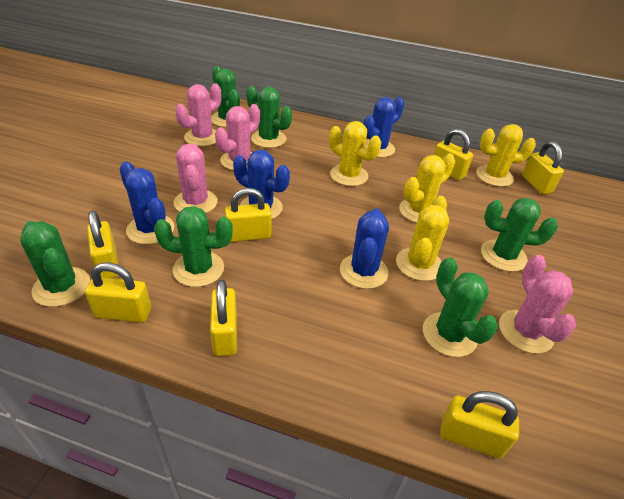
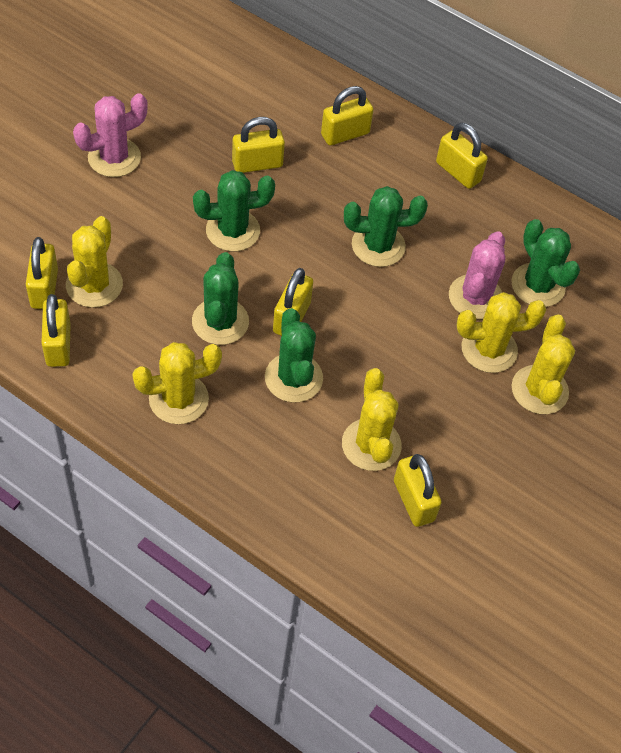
blue cactus: 4 -> 0
green cactus: 6 -> 5
pink cactus: 4 -> 2
yellow cactus: 4 -> 5

